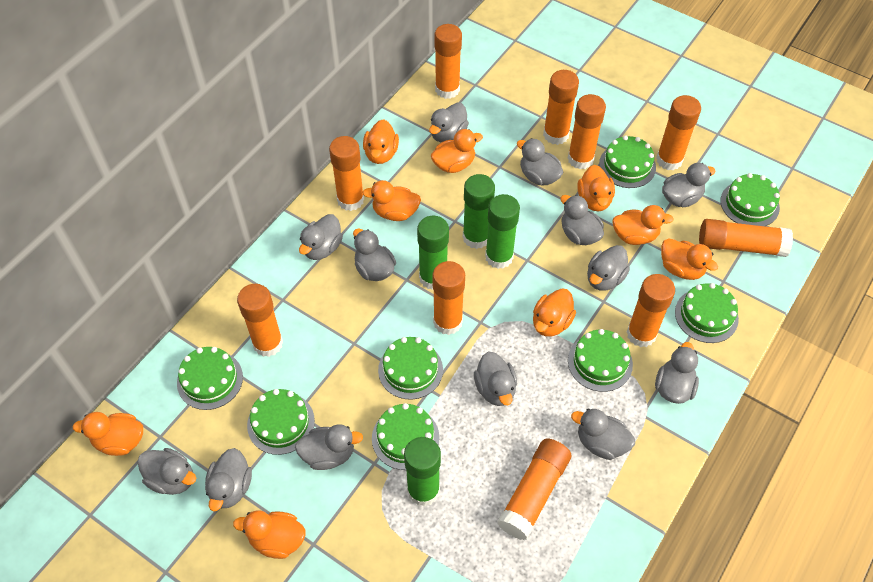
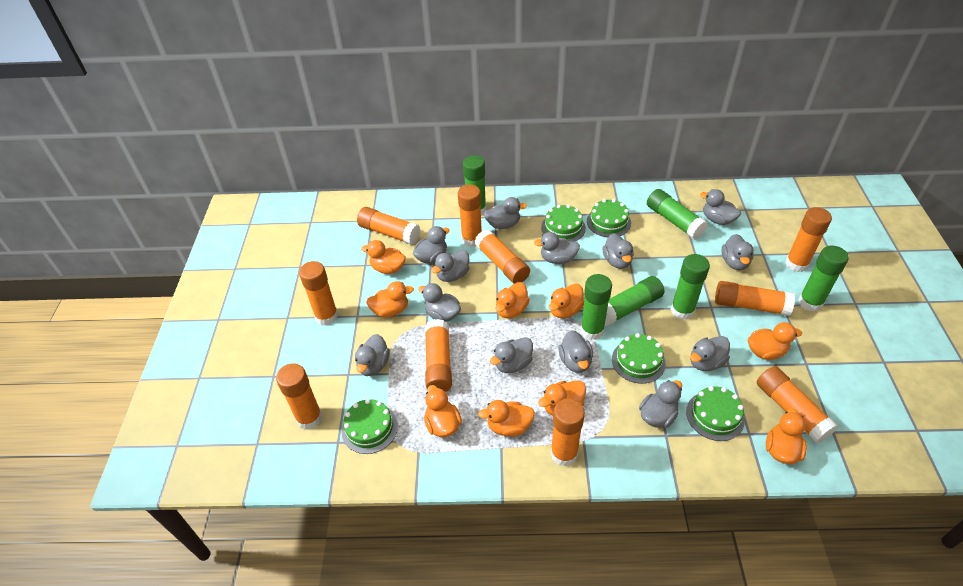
green cake: 8 -> 5
green glue stick: 4 -> 6

